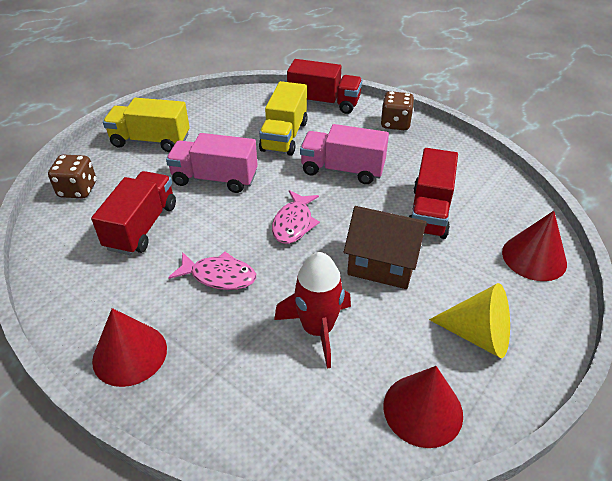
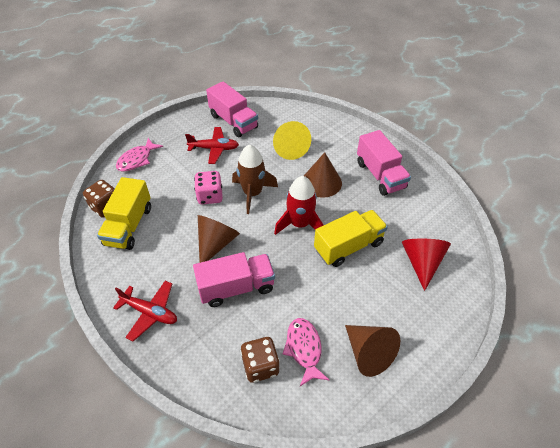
brown cone: 0 -> 3
brown house: 1 -> 0
brown rocket: 0 -> 1
pink dice: 0 -> 1
pink truck: 2 -> 3
red cone: 3 -> 1
red plane: 0 -> 2
red truck: 3 -> 0

